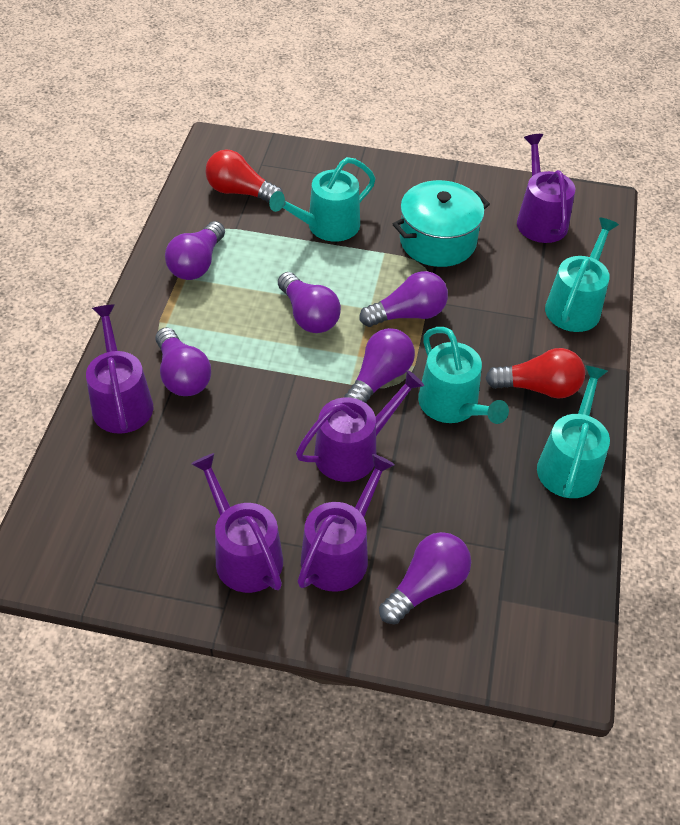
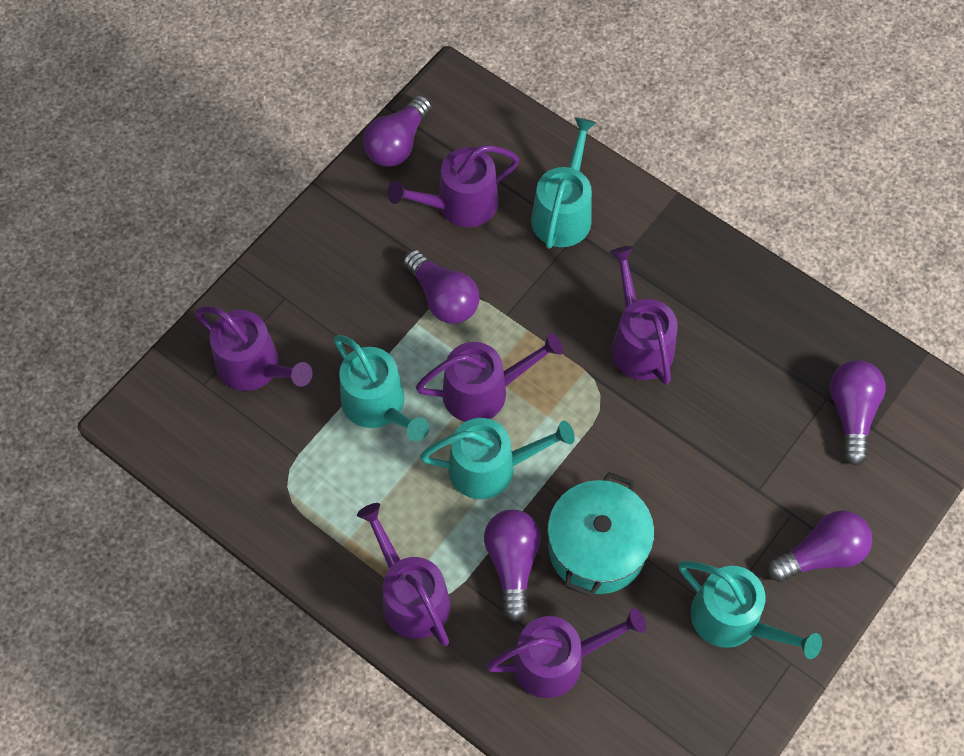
purple light bulb: 6 -> 5
purple watering can: 5 -> 6
red light bulb: 2 -> 0

